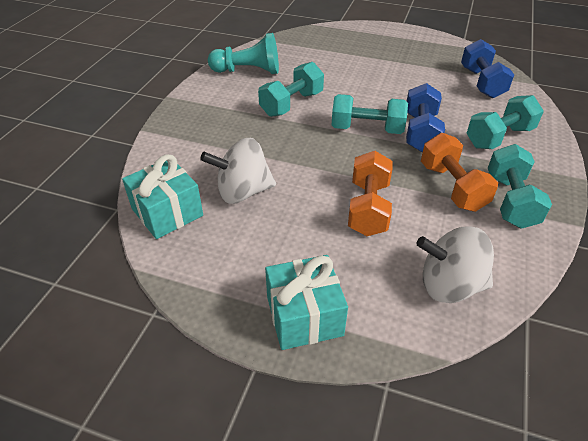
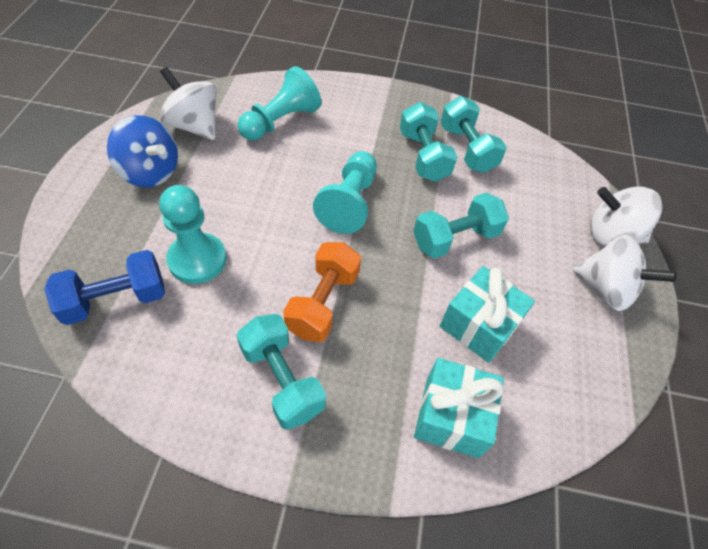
blue dumbbell: 2 -> 1
blue spinning top: 0 -> 1
orange dumbbell: 2 -> 1
turquoise pawn: 1 -> 3
white spinning top: 2 -> 3

